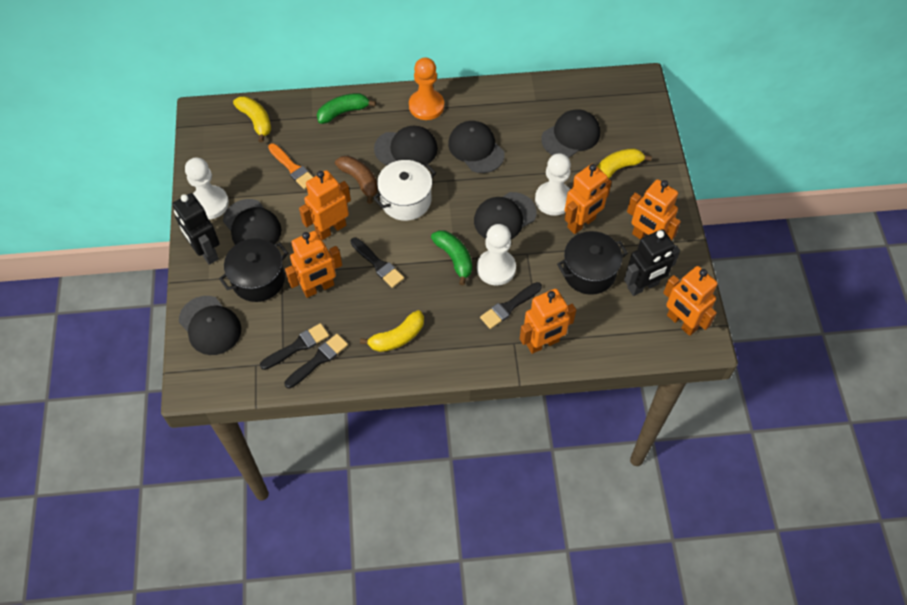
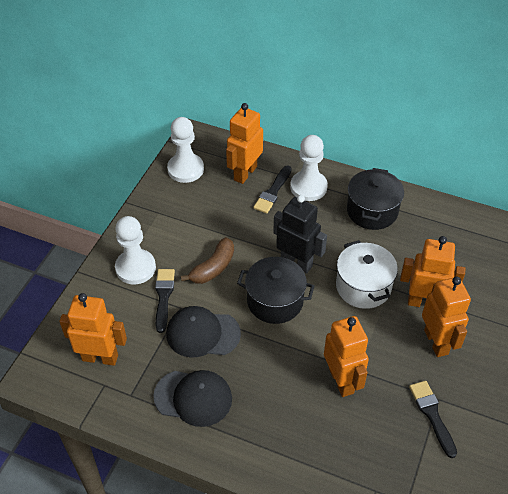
black brush: 4 -> 3
black cap: 6 -> 2
black robot: 2 -> 1
green banana: 2 -> 0
orange brush: 1 -> 0
orange pawn: 1 -> 0
orange robot: 6 -> 5
yellow banana: 3 -> 0

